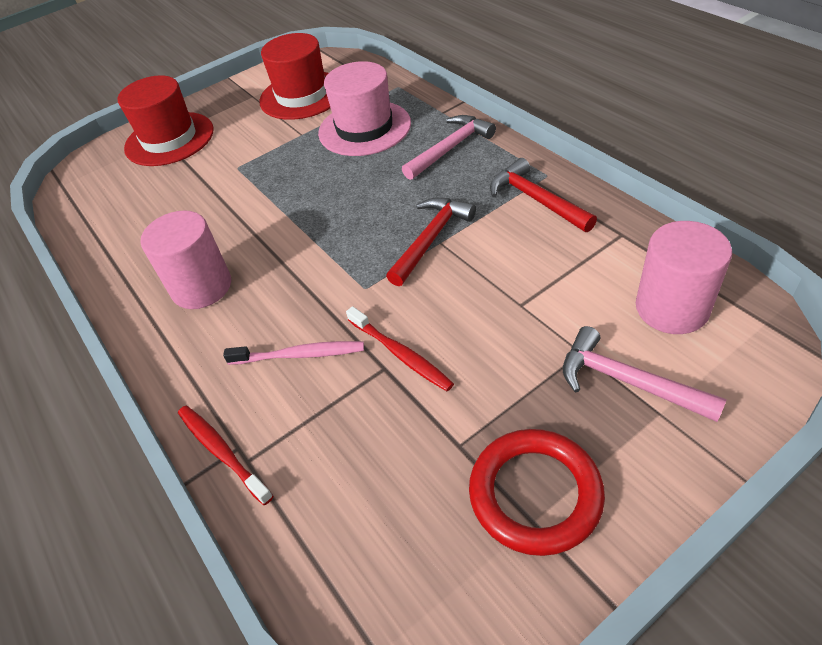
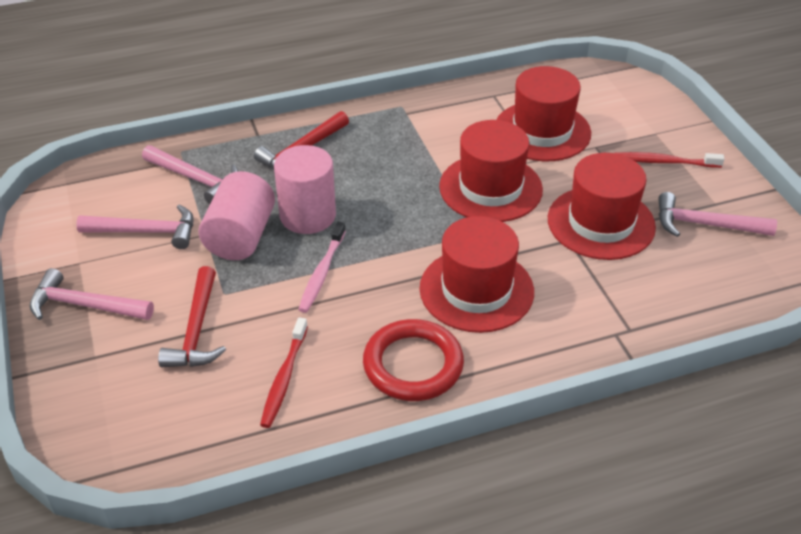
pink hammer: 2 -> 4
pink hat: 1 -> 0
red hat: 2 -> 4

